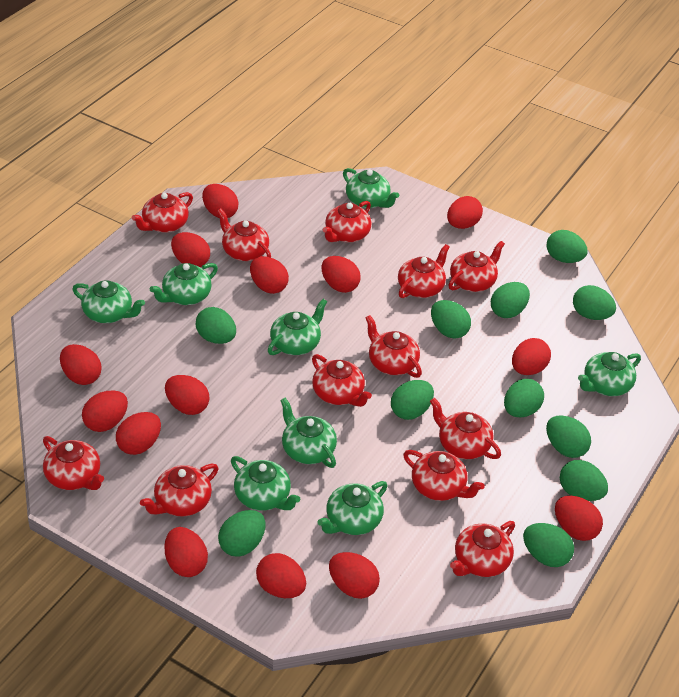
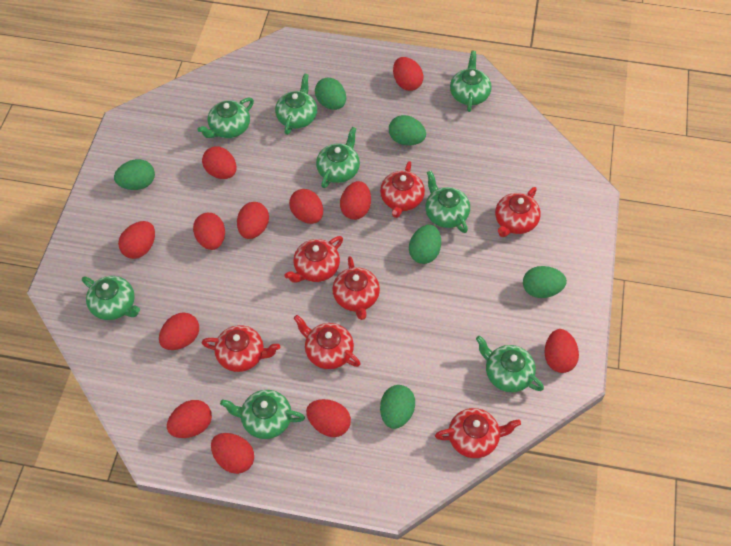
green egg: 11 -> 6
red egg: 14 -> 12
red teapot: 12 -> 7

